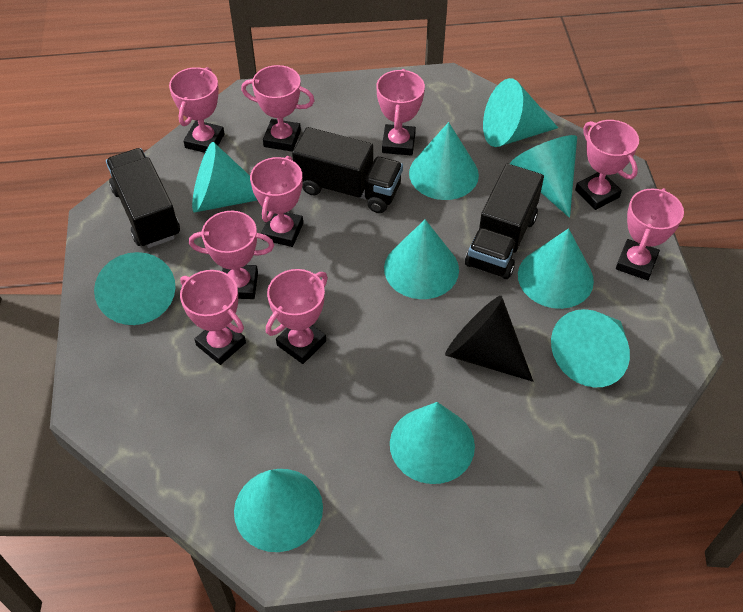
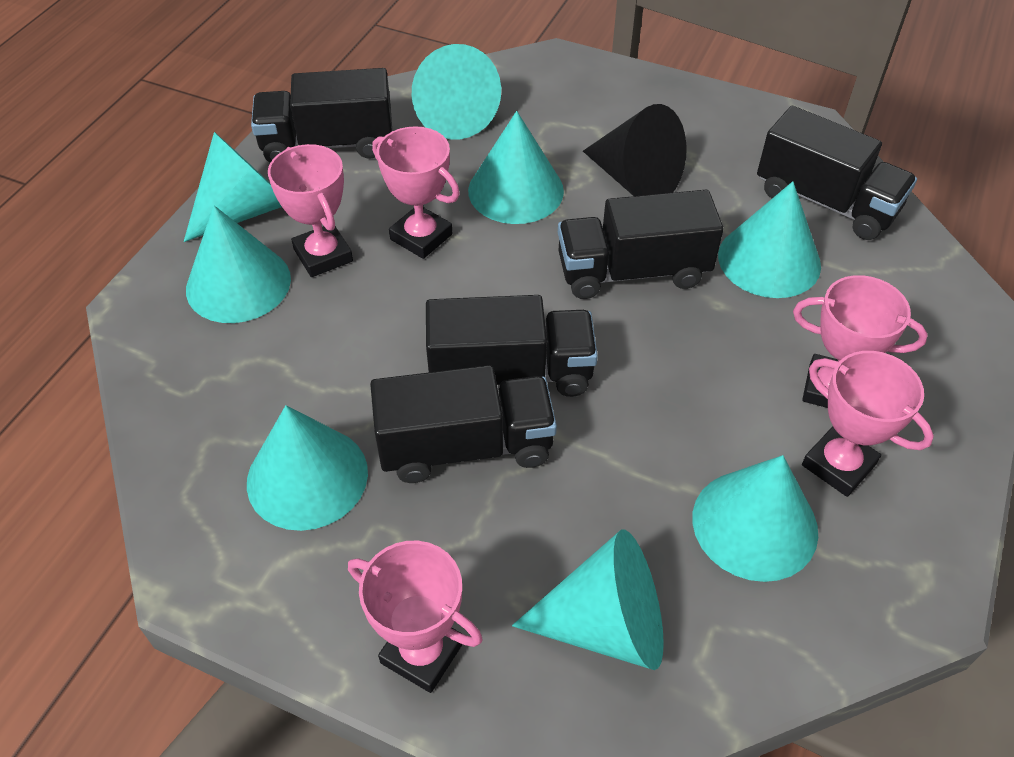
black truck: 3 -> 5
pink trophy: 9 -> 5
turquoise cone: 10 -> 8

